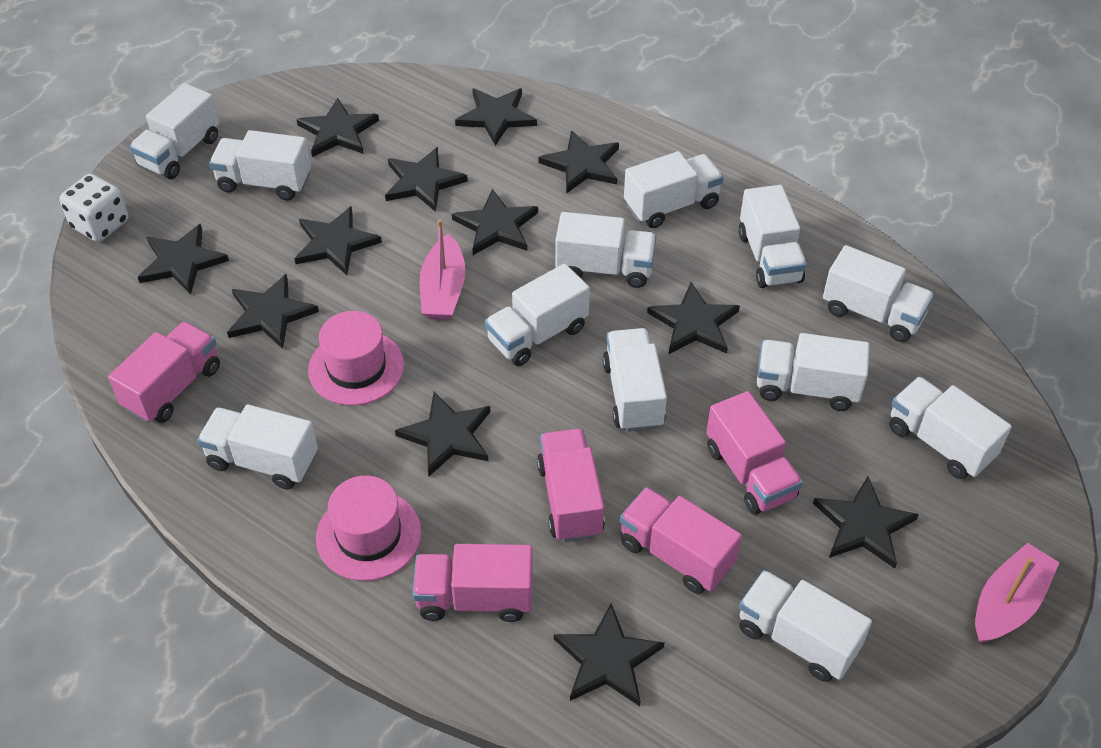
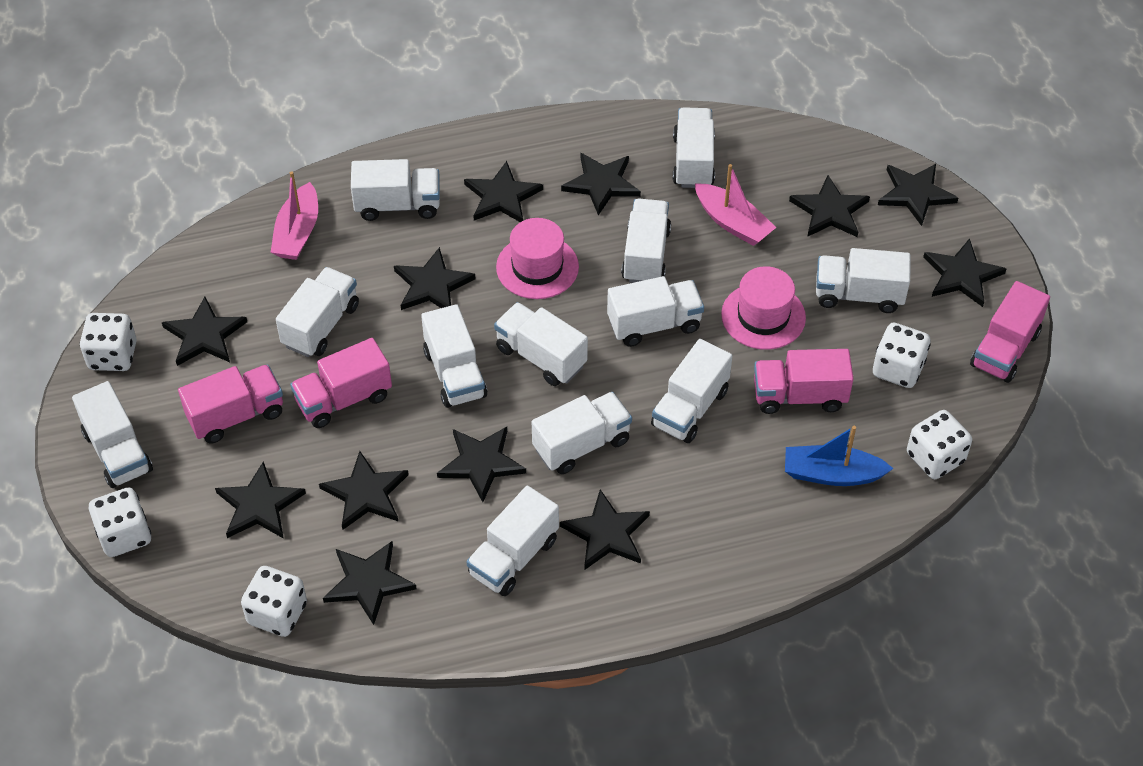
blue boat: 0 -> 1
pink truck: 5 -> 4
white dice: 1 -> 5

